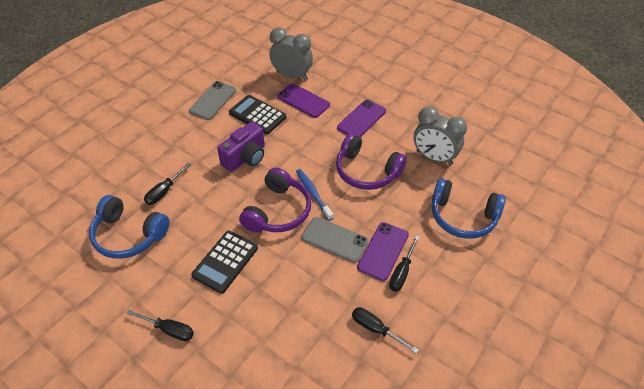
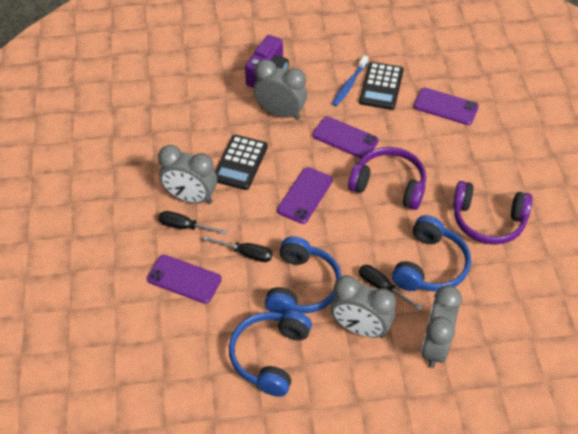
black screwdriver: 4 -> 3
blue headphones: 2 -> 3
grey clock: 2 -> 4
grey phone: 2 -> 0
purple phone: 3 -> 4

